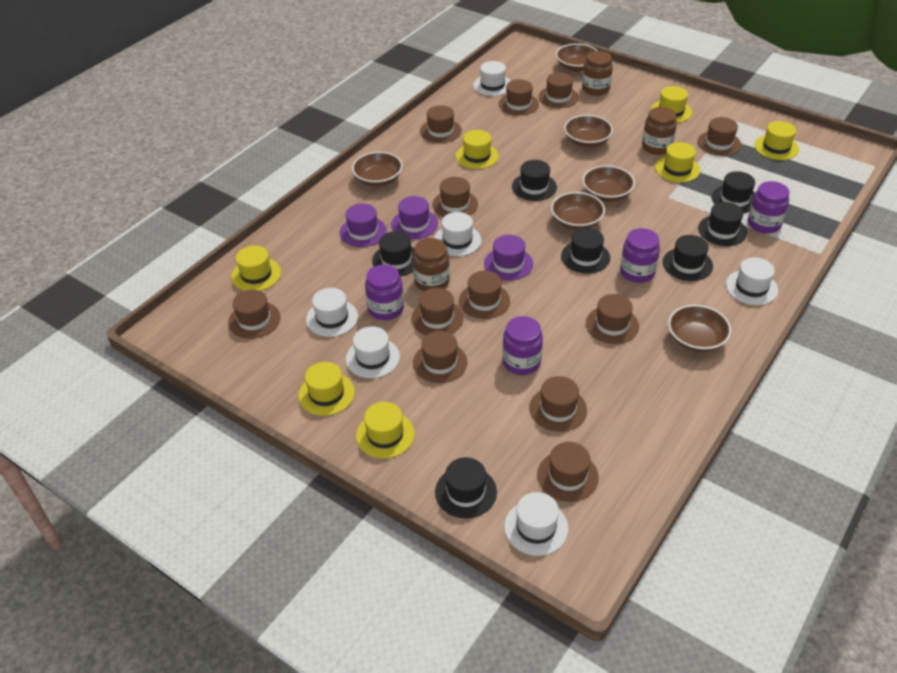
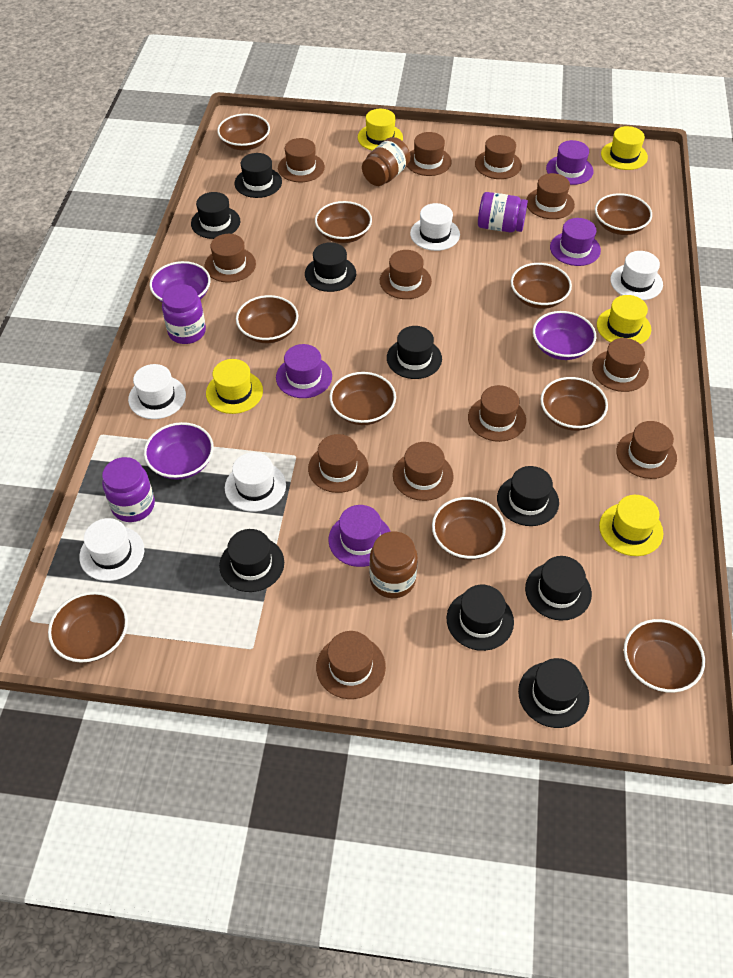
black hat: 7 -> 9
brown bowl: 6 -> 10
brown jar: 3 -> 2
purple bowl: 0 -> 3
purple hat: 3 -> 4
purple jar: 4 -> 3
white hat: 6 -> 5
yellow hat: 7 -> 5

